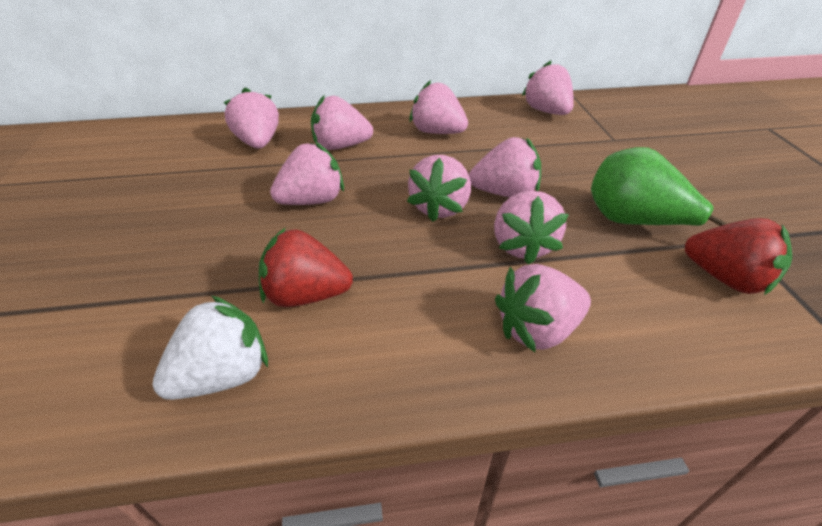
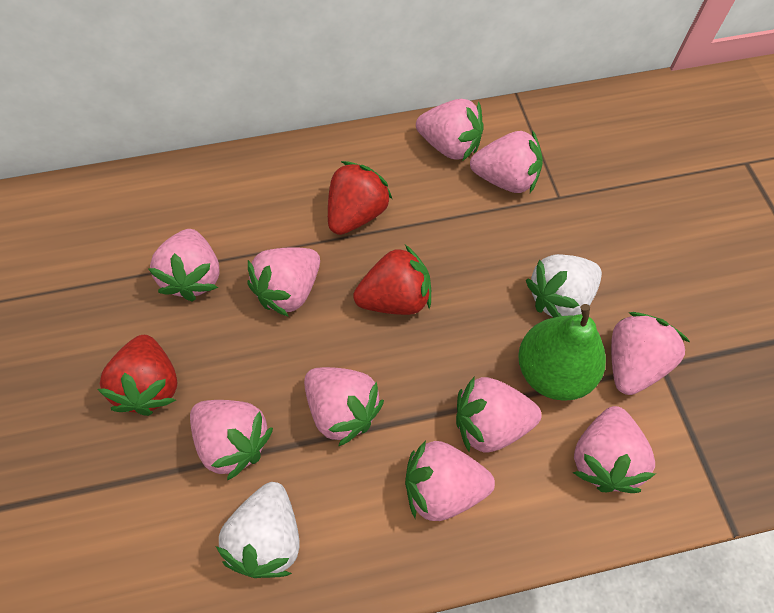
pink strawberry: 9 -> 10
red strawberry: 2 -> 3
white strawberry: 1 -> 2

